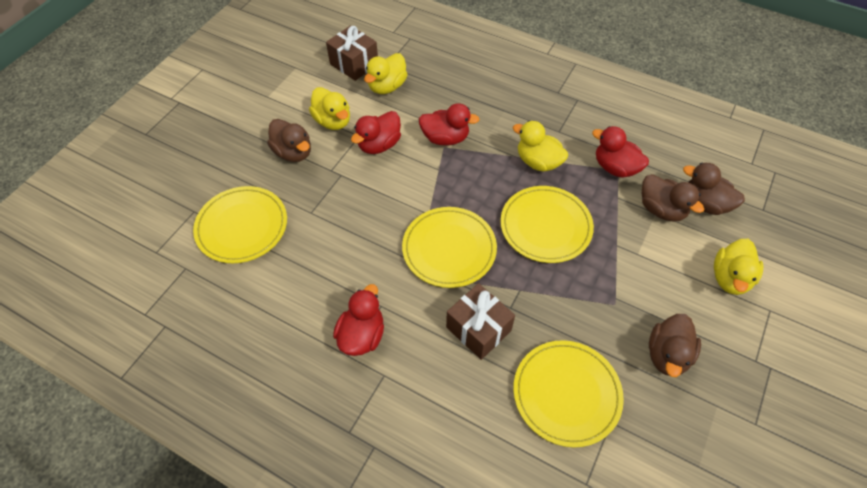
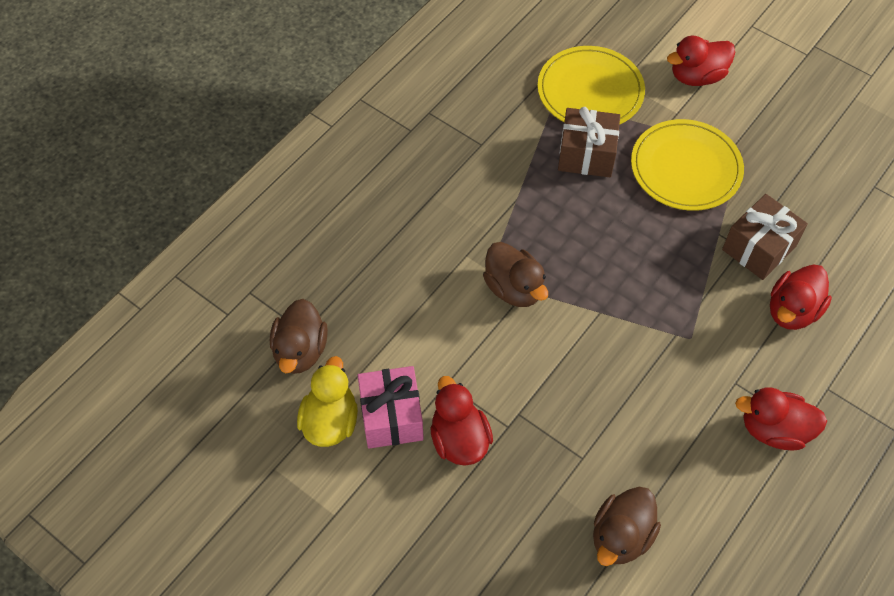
brown duck: 4 -> 3
pink gift: 0 -> 1
yellow duck: 4 -> 1
yellow plate: 4 -> 2

